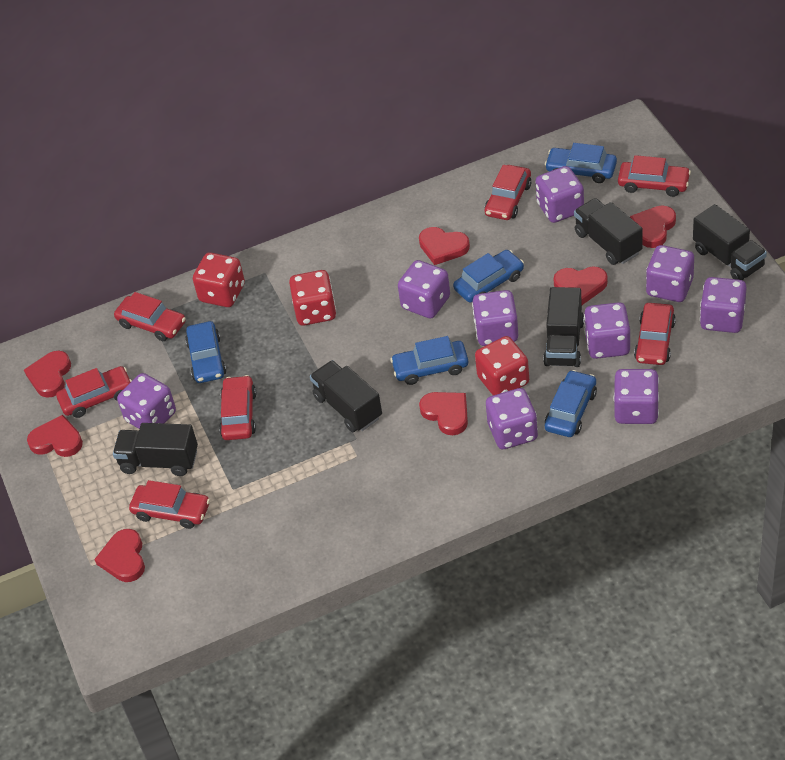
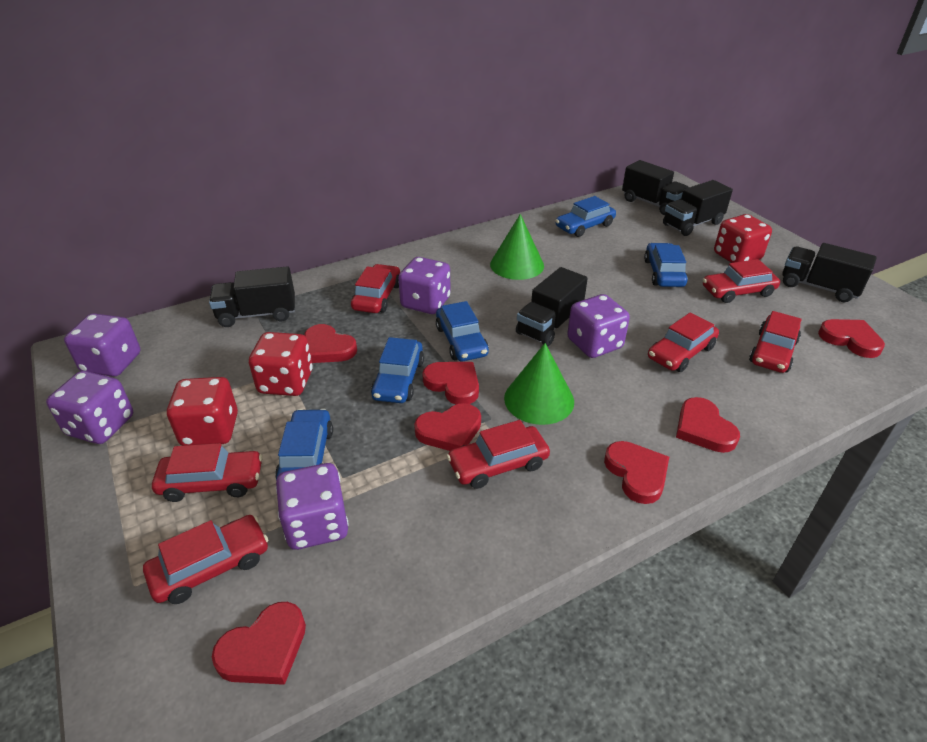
green cone: 0 -> 2
purple dice: 9 -> 5

